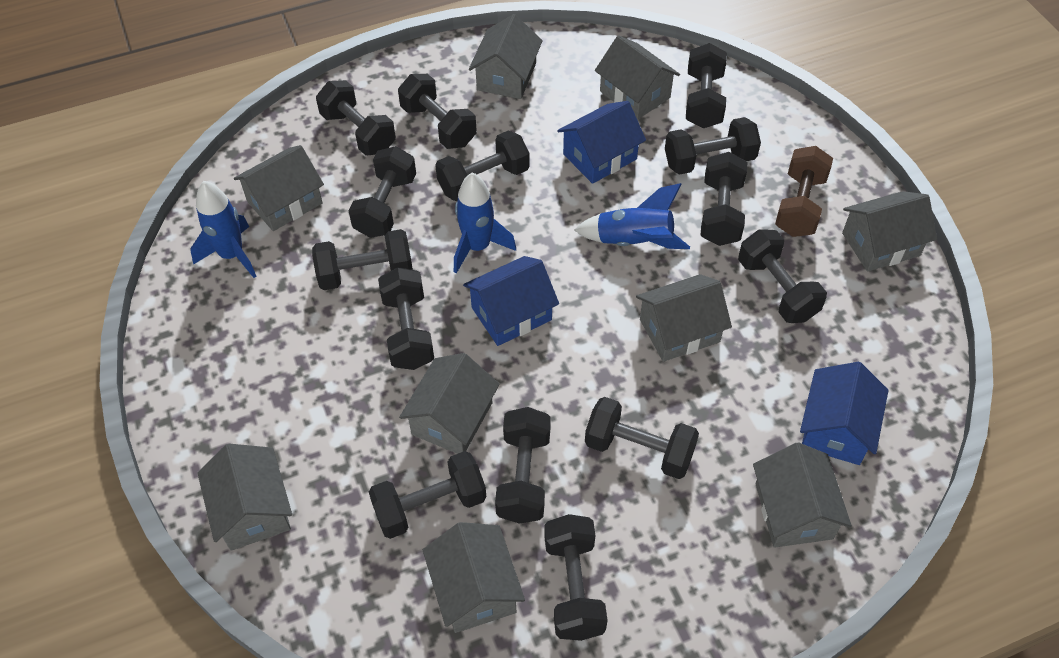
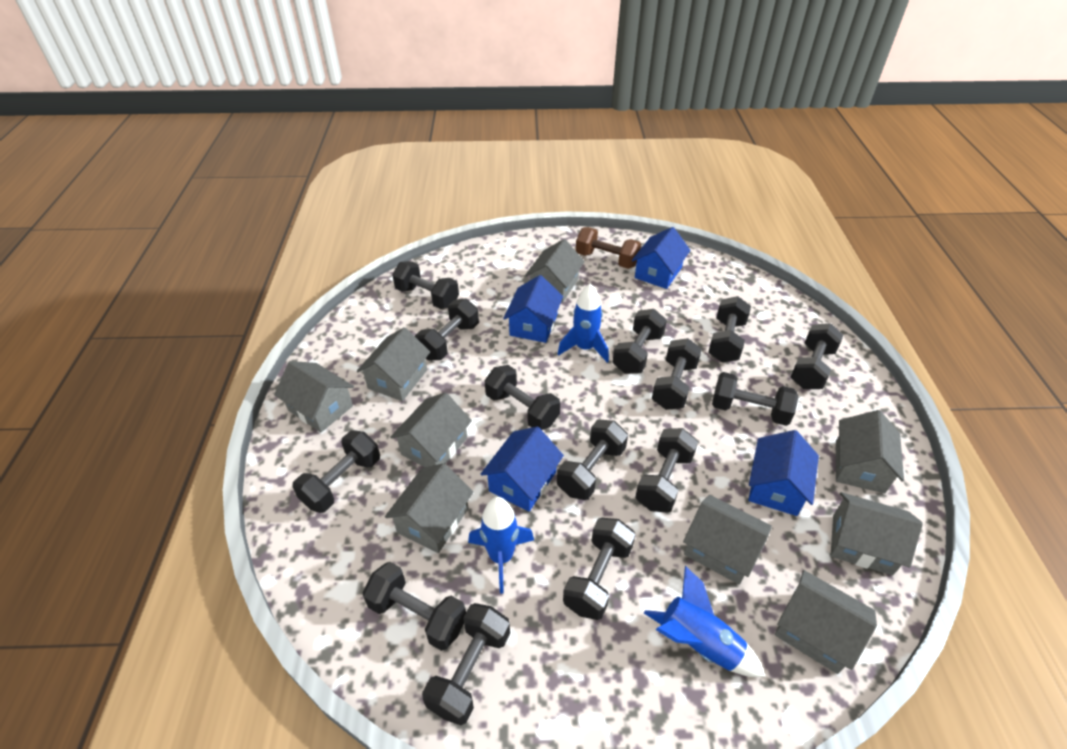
blue house: 3 -> 4

